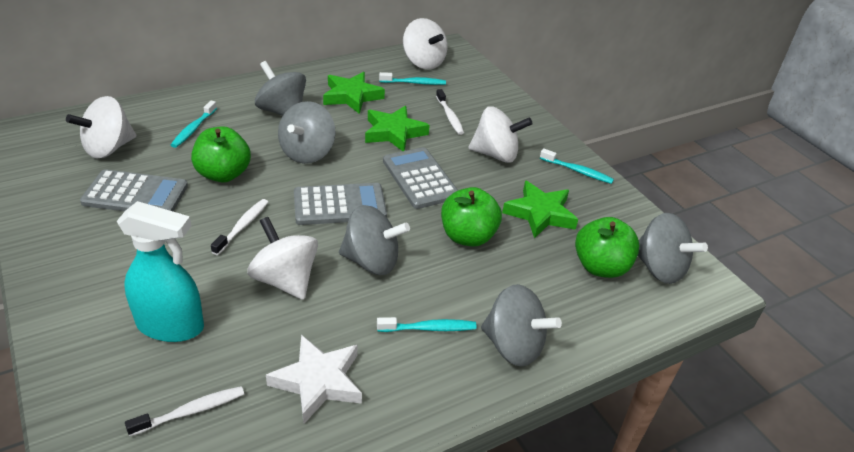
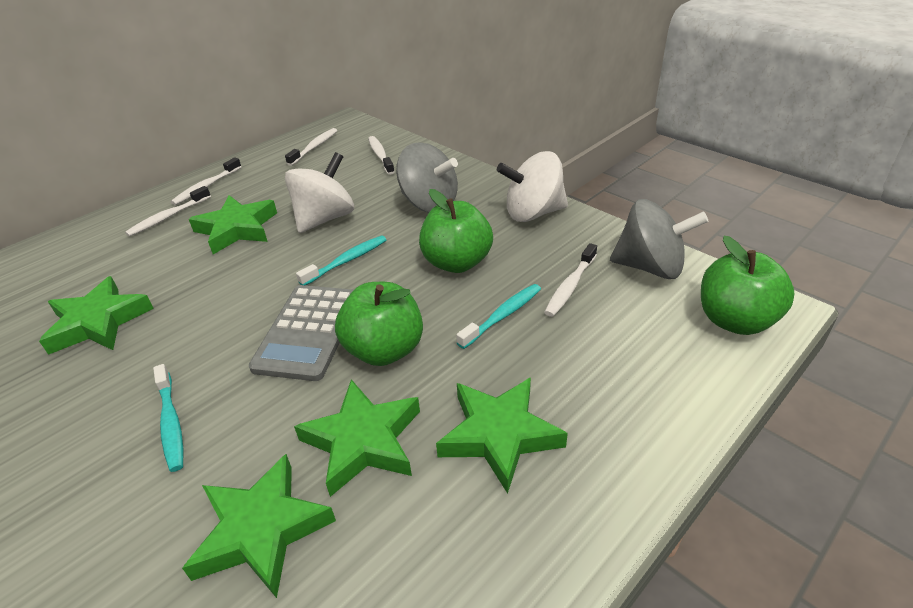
green star: 3 -> 5
grey calculator: 3 -> 1
grey spinning top: 5 -> 2
turquoise spray bottle: 1 -> 0
turquoise toothbrush: 4 -> 3
white spinning top: 4 -> 2
white star: 1 -> 0
white toothbrush: 3 -> 5

